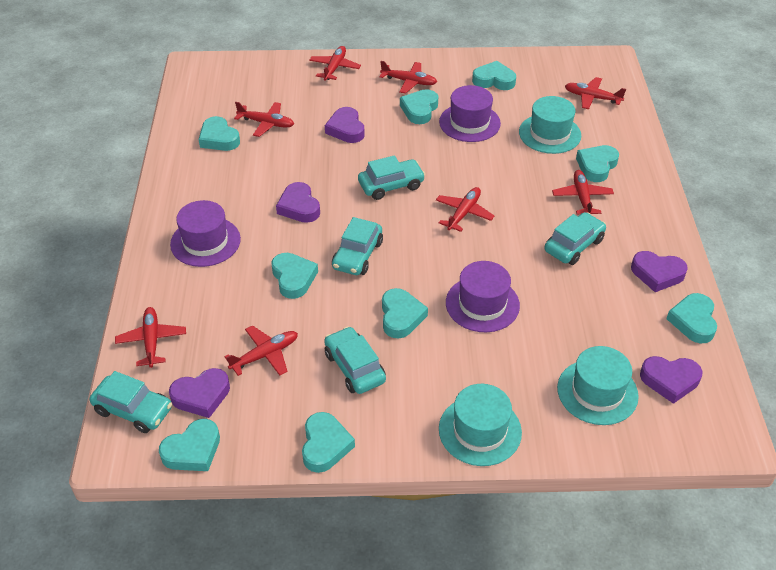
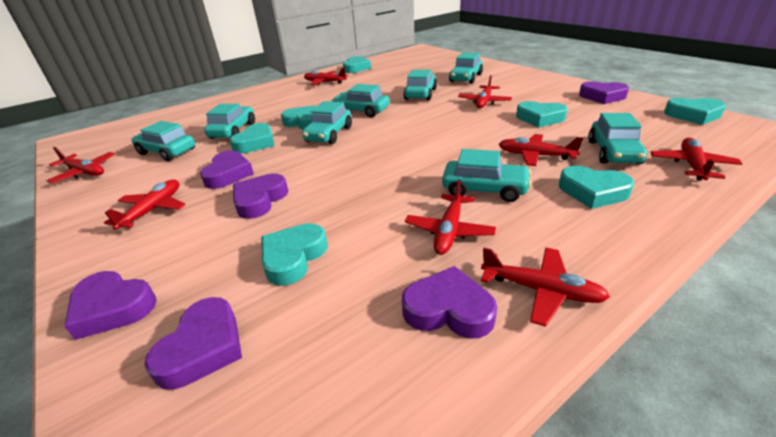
purple hat: 3 -> 0
purple heart: 5 -> 6
turquoise car: 5 -> 8
turquoise hat: 3 -> 0
turquoise heart: 9 -> 7

